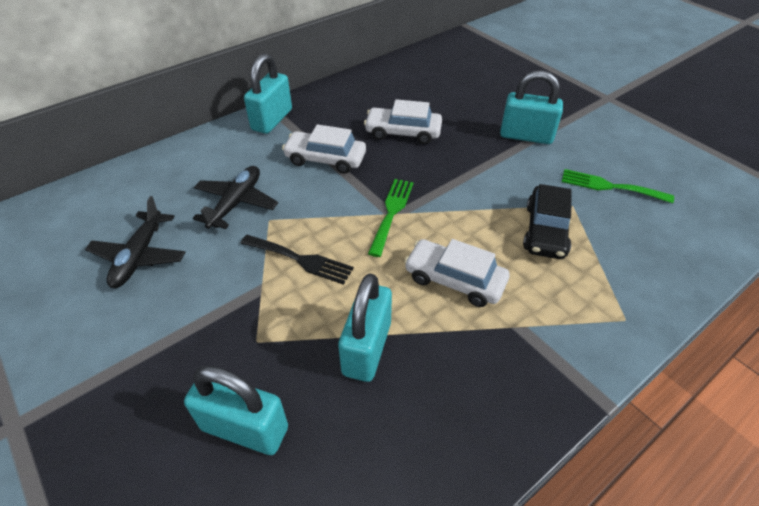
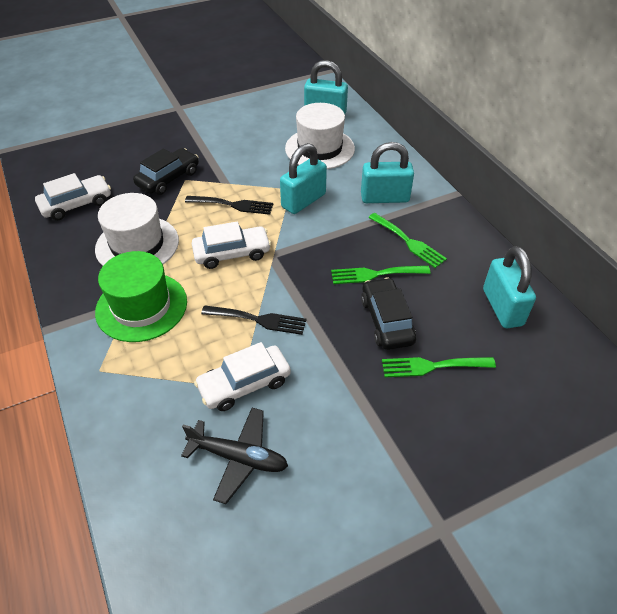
black car: 1 -> 2
black fork: 1 -> 2
black plane: 2 -> 1
green fork: 2 -> 3
green hat: 0 -> 1
white hat: 0 -> 2

